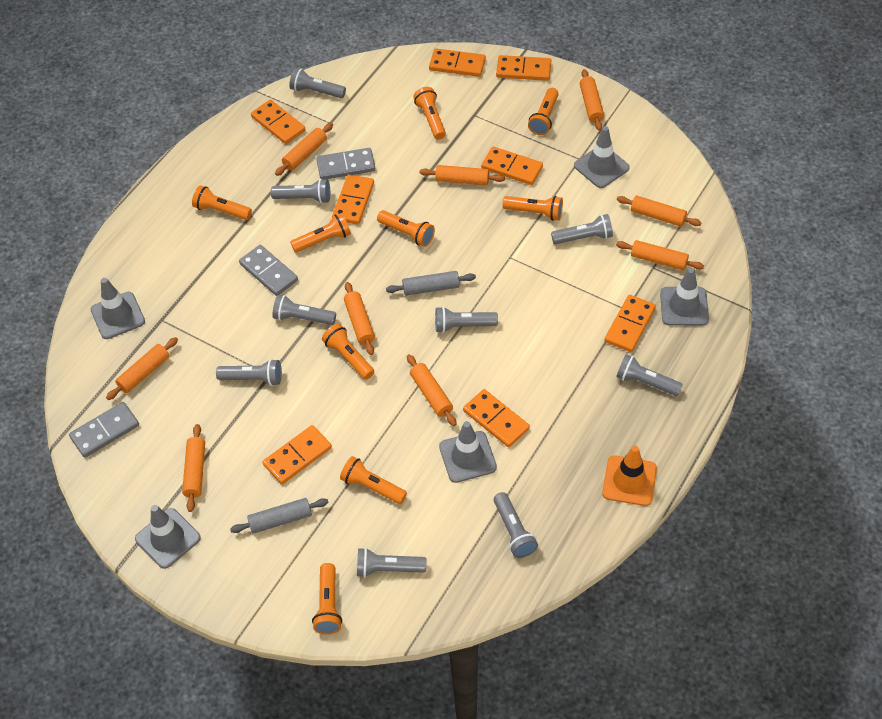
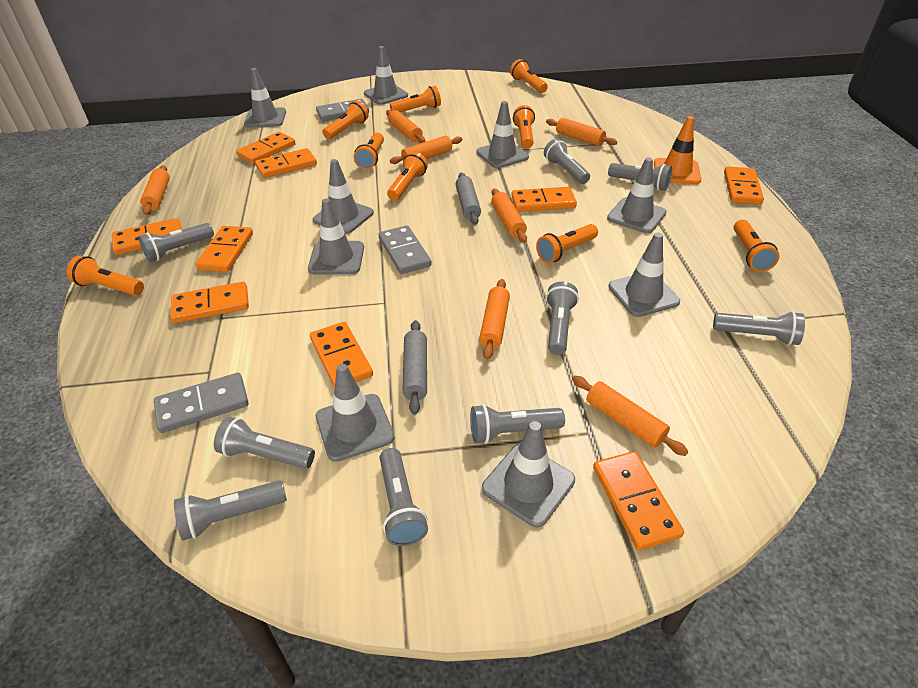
grey traffic cone: 5 -> 9
orange domino: 8 -> 9
orange rolling pin: 9 -> 7

